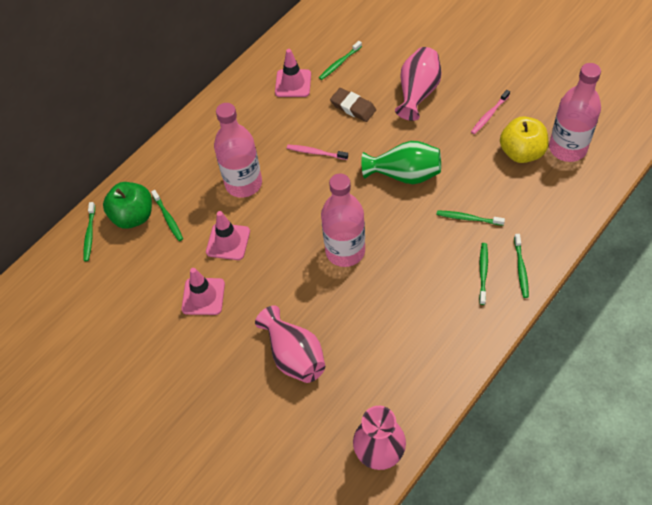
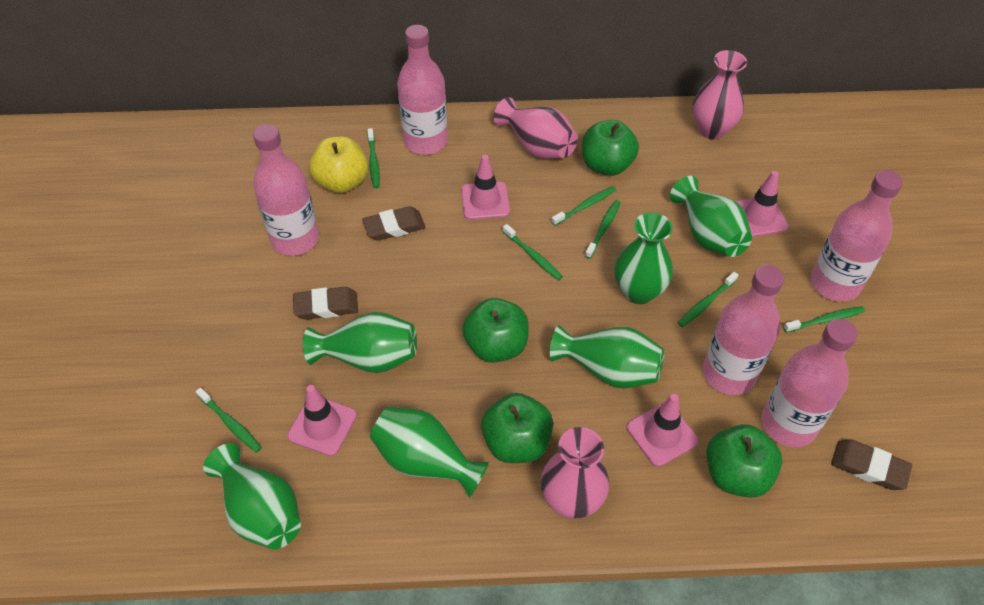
brown eraser: 1 -> 3
green apple: 1 -> 4
green toothbrush: 6 -> 7
green vase: 1 -> 6
pink bottle: 3 -> 5
pink toothbrush: 2 -> 0
pink traffic cone: 3 -> 4

